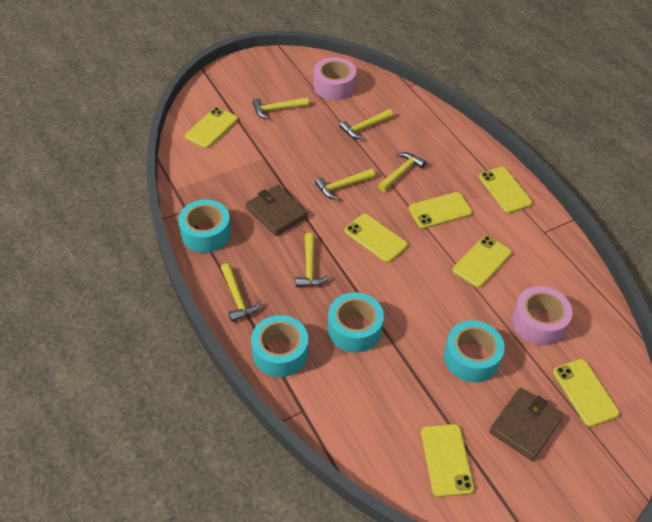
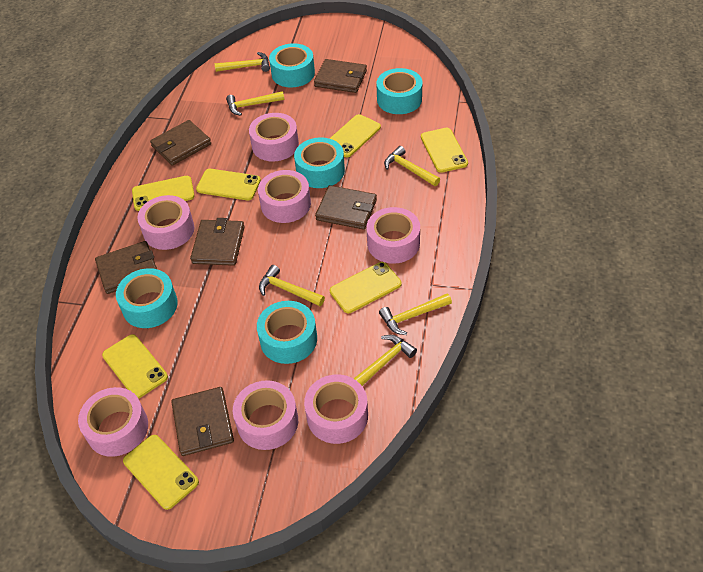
brown wallet: 2 -> 6
pink tape: 2 -> 7
turquoise tape: 4 -> 5

